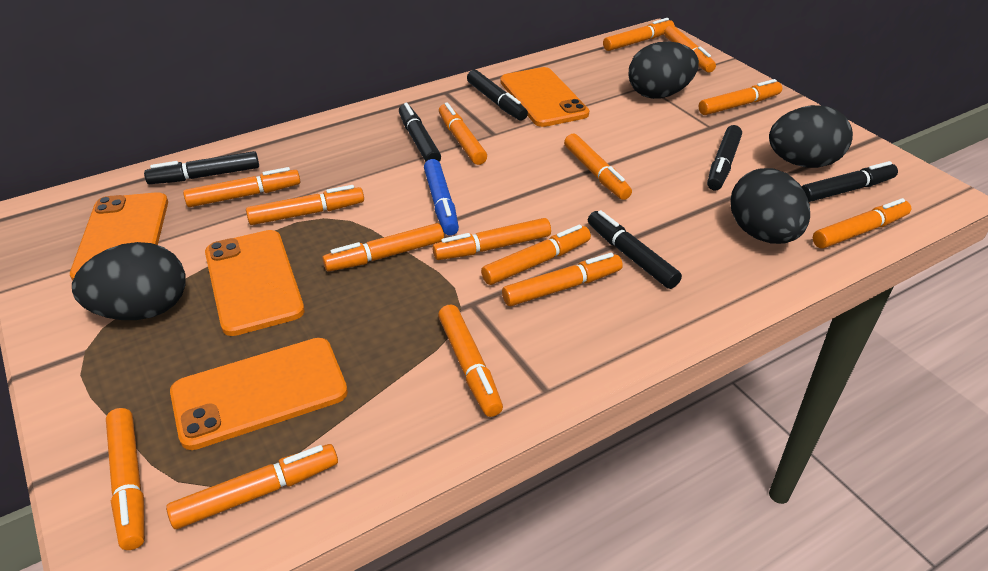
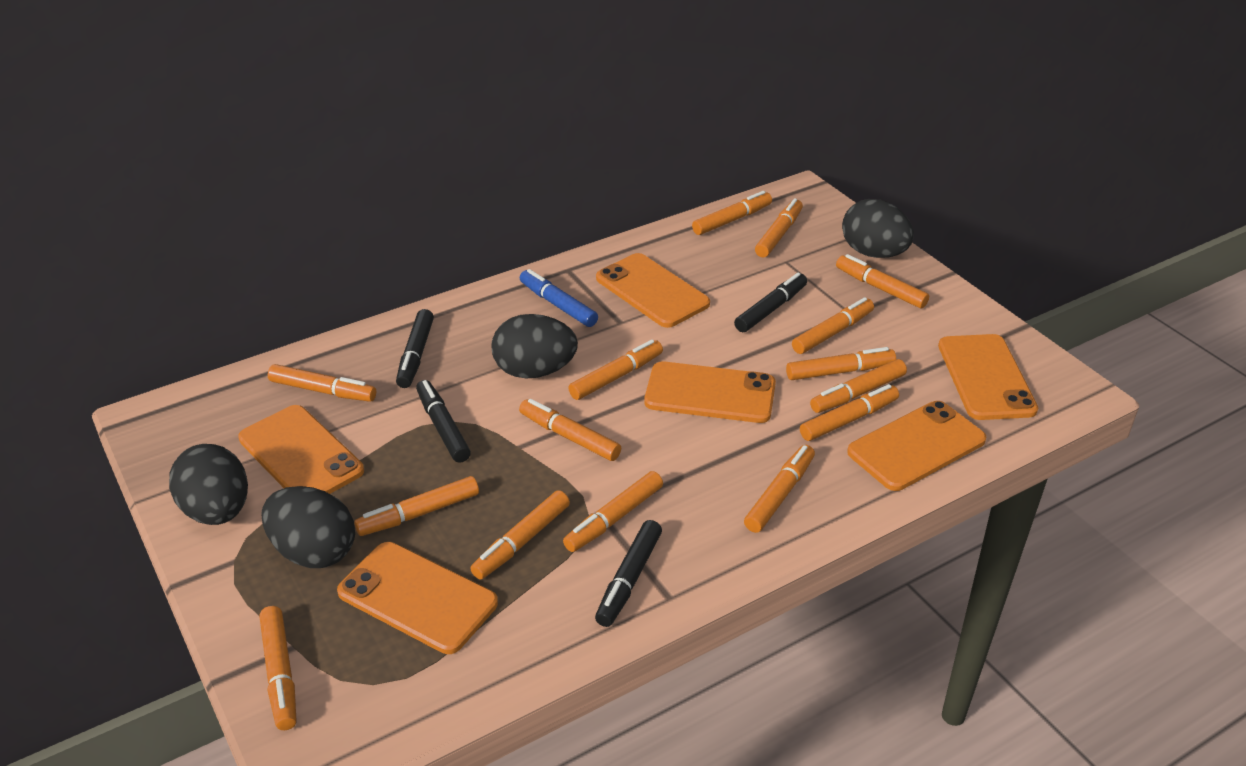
black marker: 6 -> 4
orange phone: 4 -> 6

